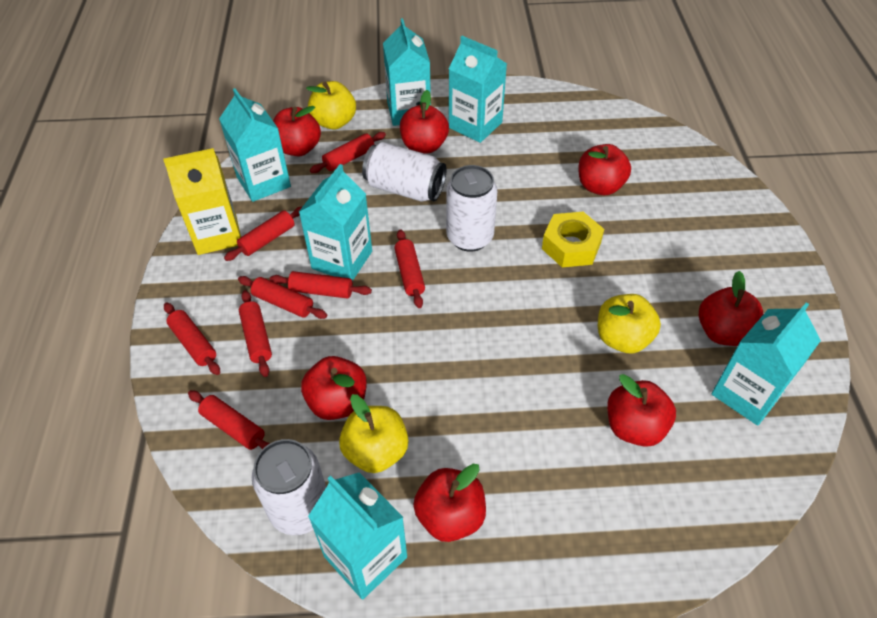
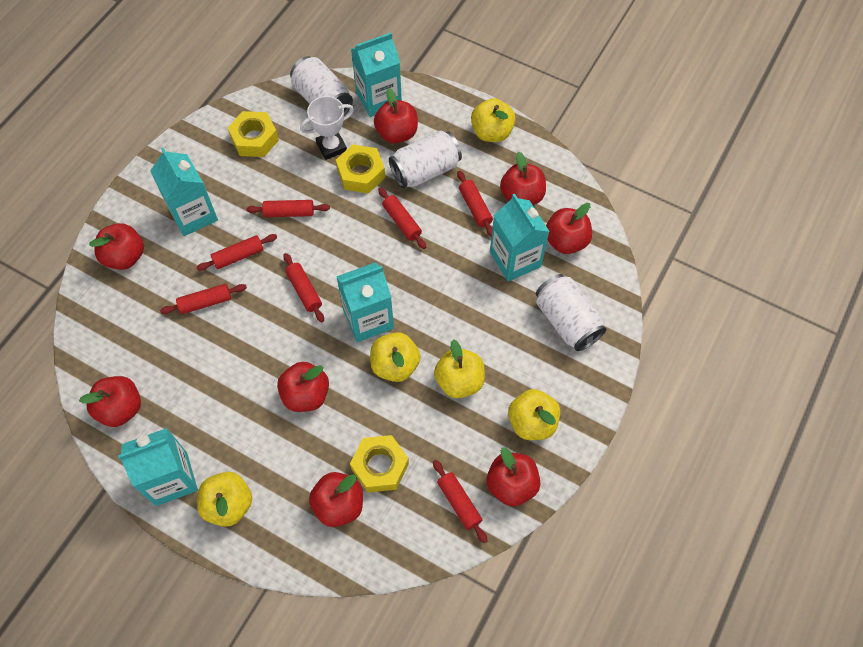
red apple: 7 -> 8
red rolling pin: 8 -> 7
turquoise carton: 6 -> 5
white trophy: 0 -> 1
yellow apple: 3 -> 5
yellow carton: 1 -> 0
yellow nut: 1 -> 3

